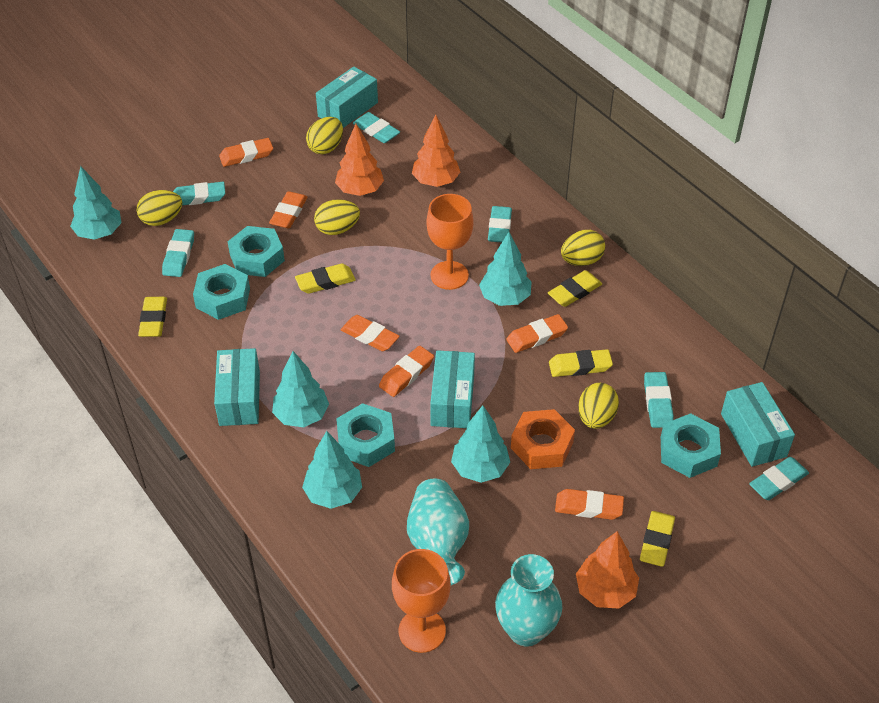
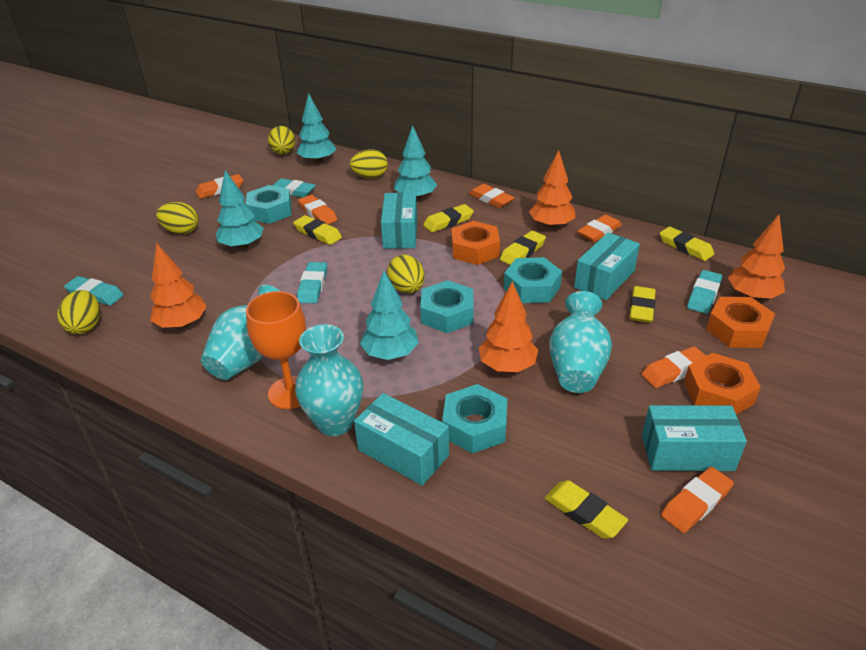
orange goblet: 2 -> 1
orange nut: 1 -> 3
orange tree: 3 -> 4
turquoise eraser: 6 -> 4
turquoise tree: 5 -> 4
turquoise vase: 2 -> 3
yellow eraser: 5 -> 6

